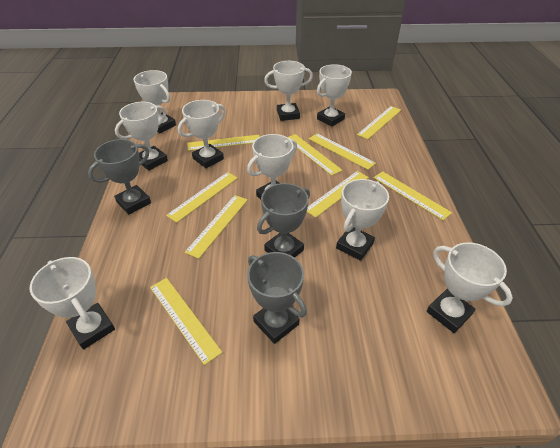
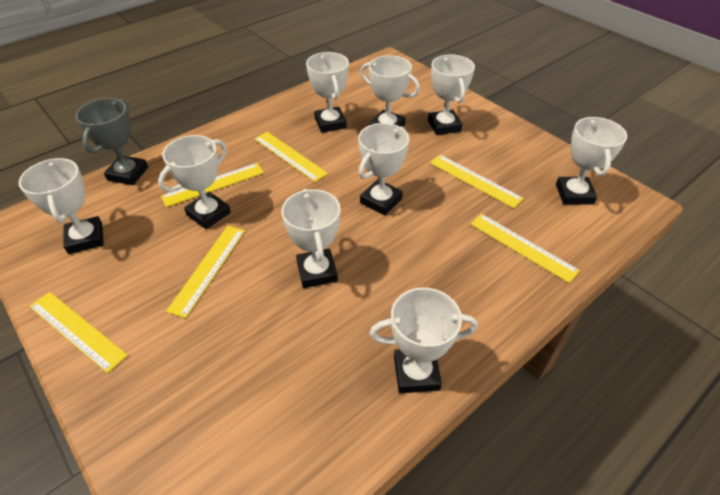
grey trophy: 3 -> 1
yellow ruler: 9 -> 6

